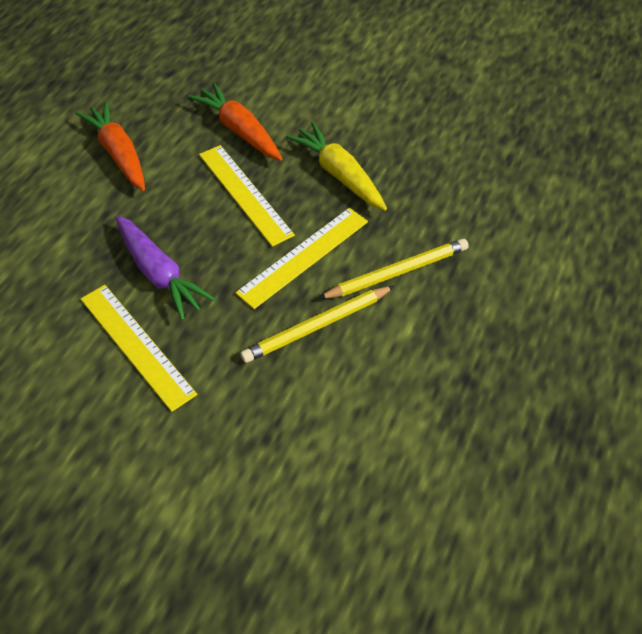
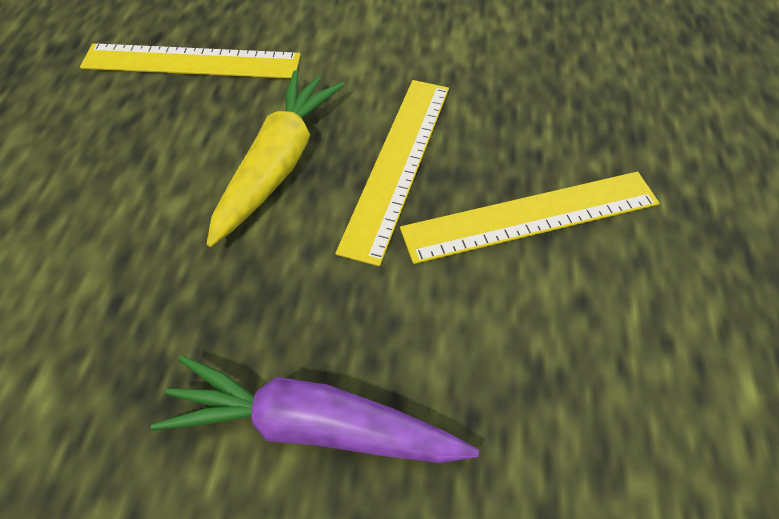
orange carrot: 2 -> 0
yellow pencil: 2 -> 0

